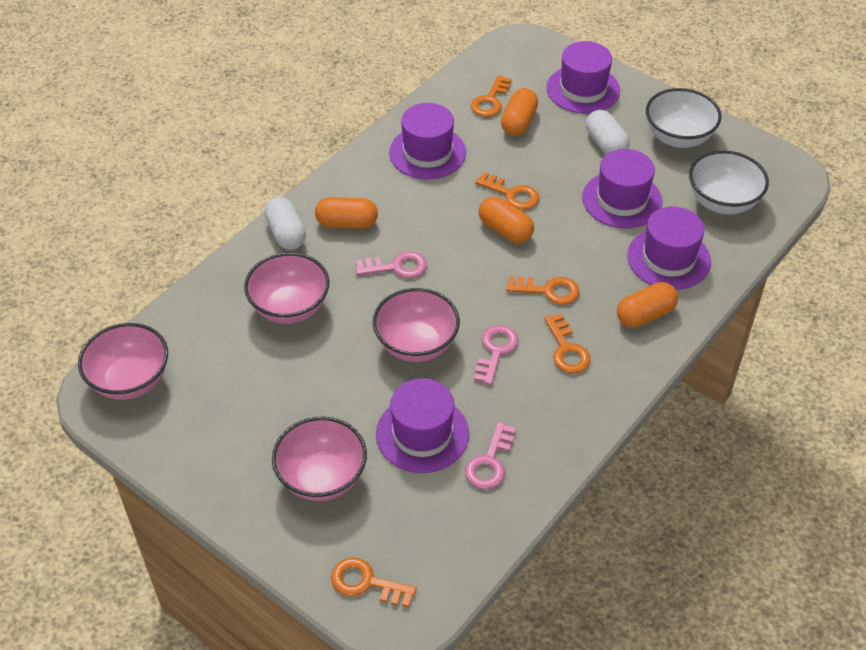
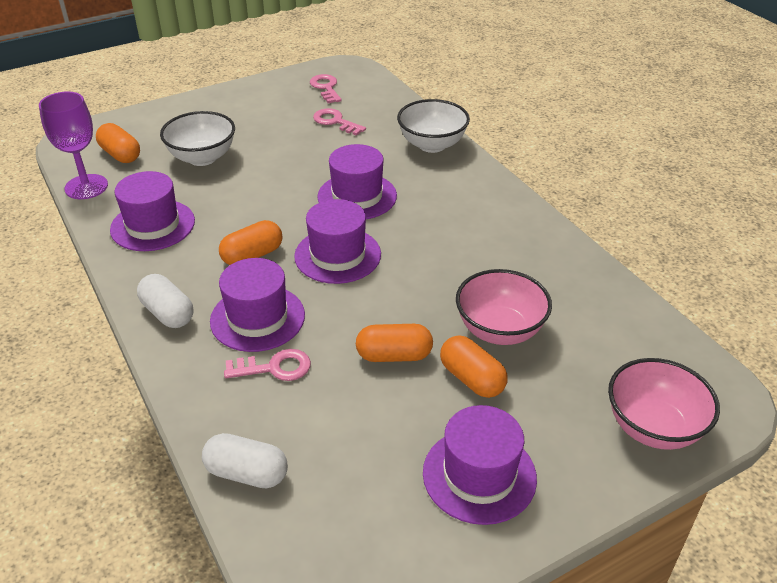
orange key: 5 -> 0
pink bowl: 4 -> 2
purple goblet: 0 -> 1

